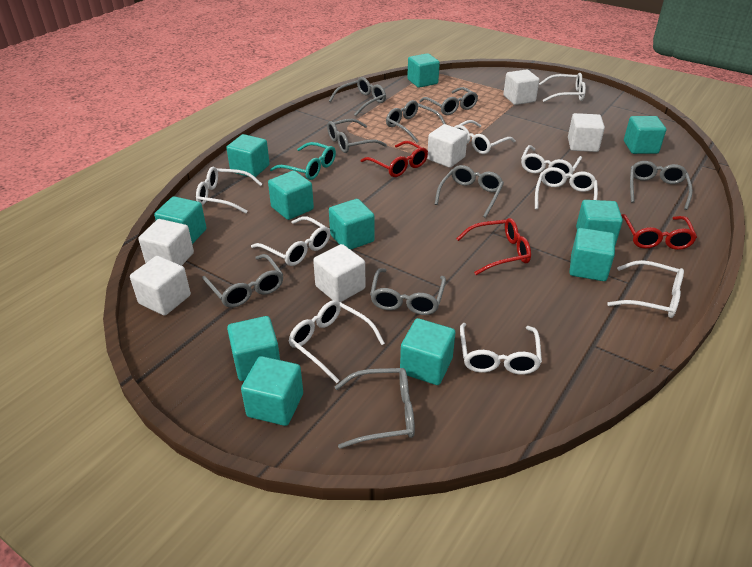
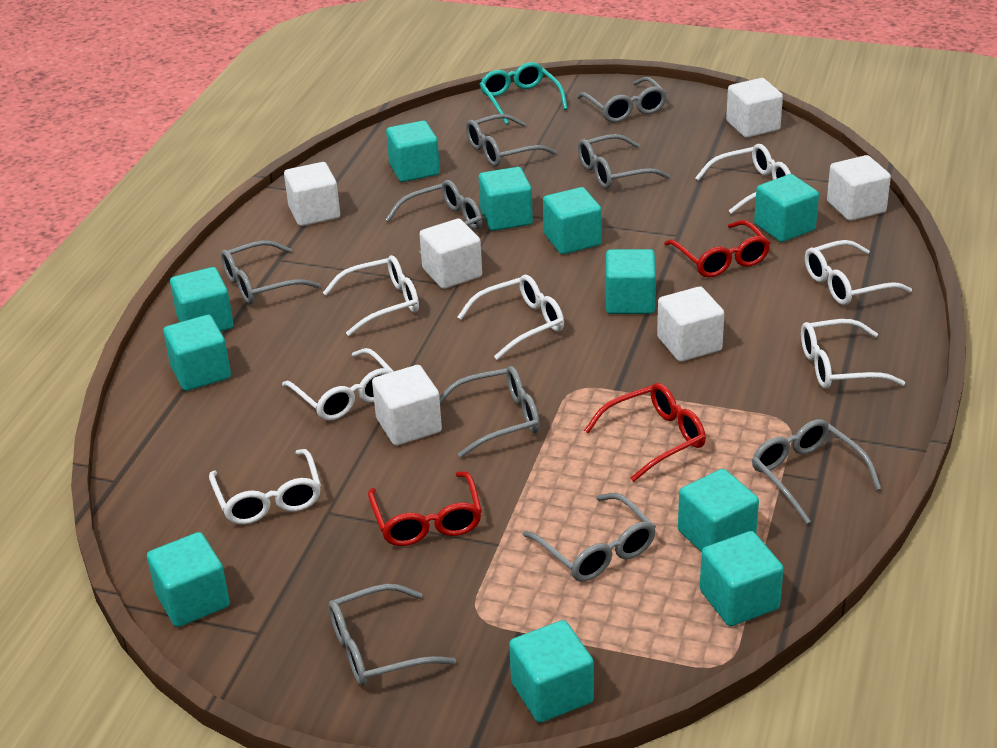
white glasses: 9 -> 7

